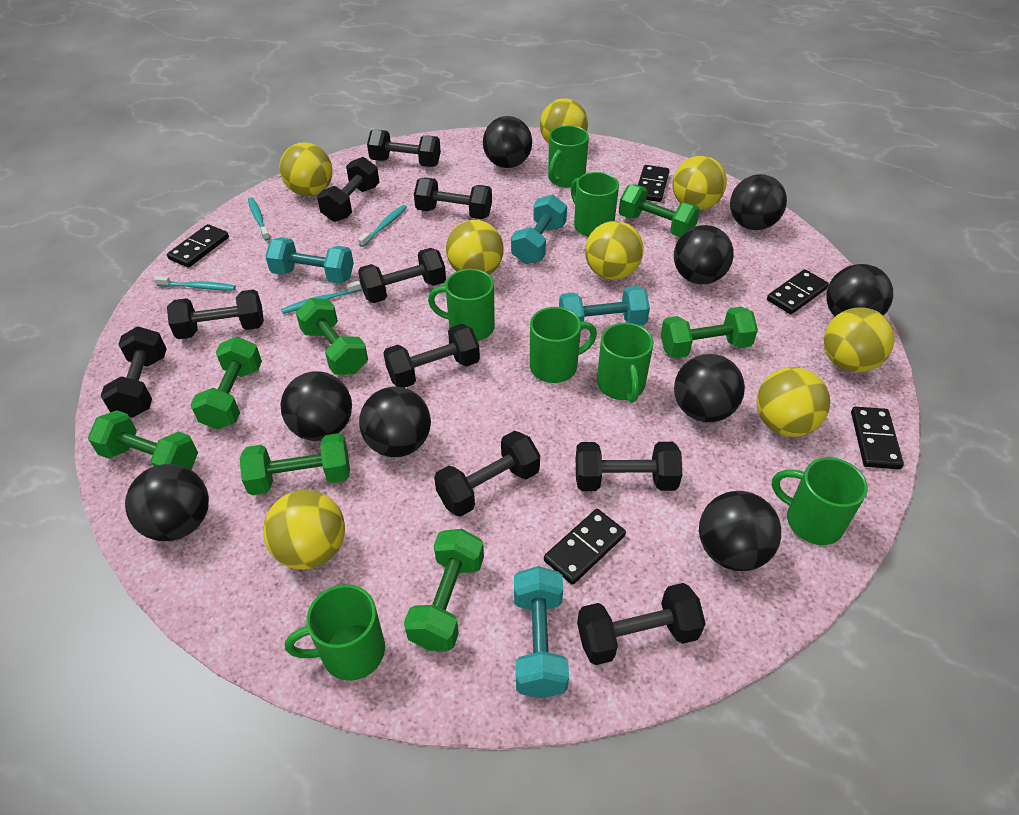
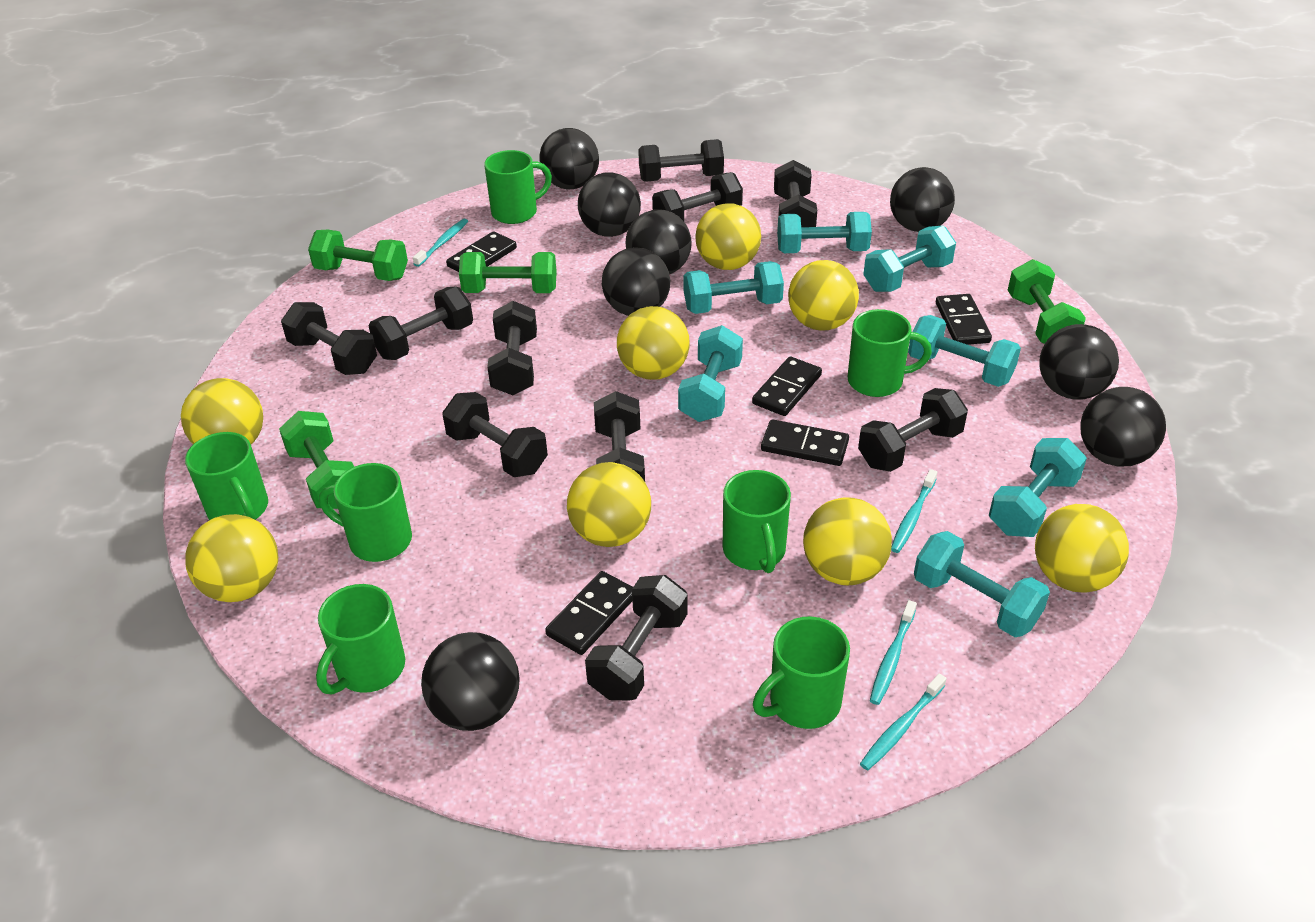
black ball: 9 -> 8
green dumbbell: 7 -> 4
turquoise dumbbell: 4 -> 7

